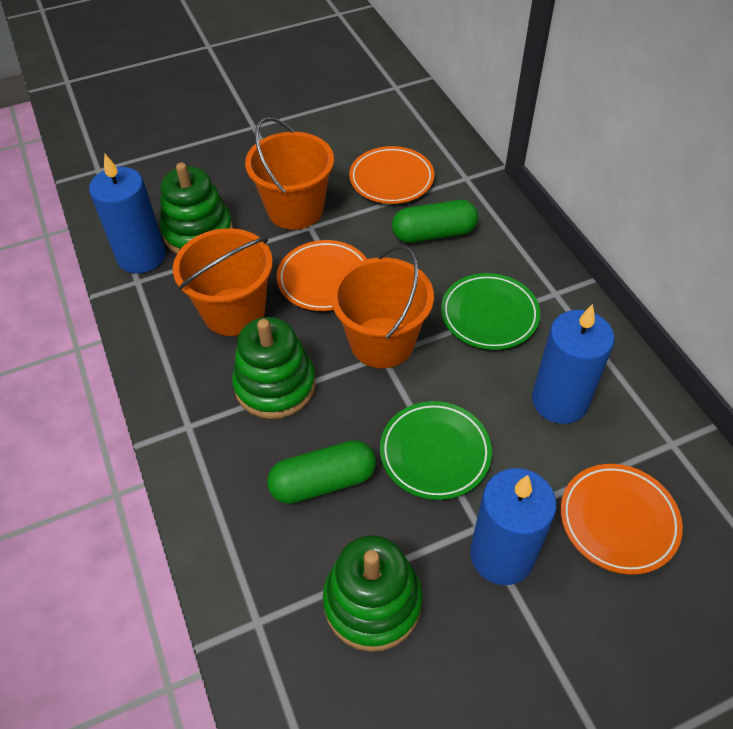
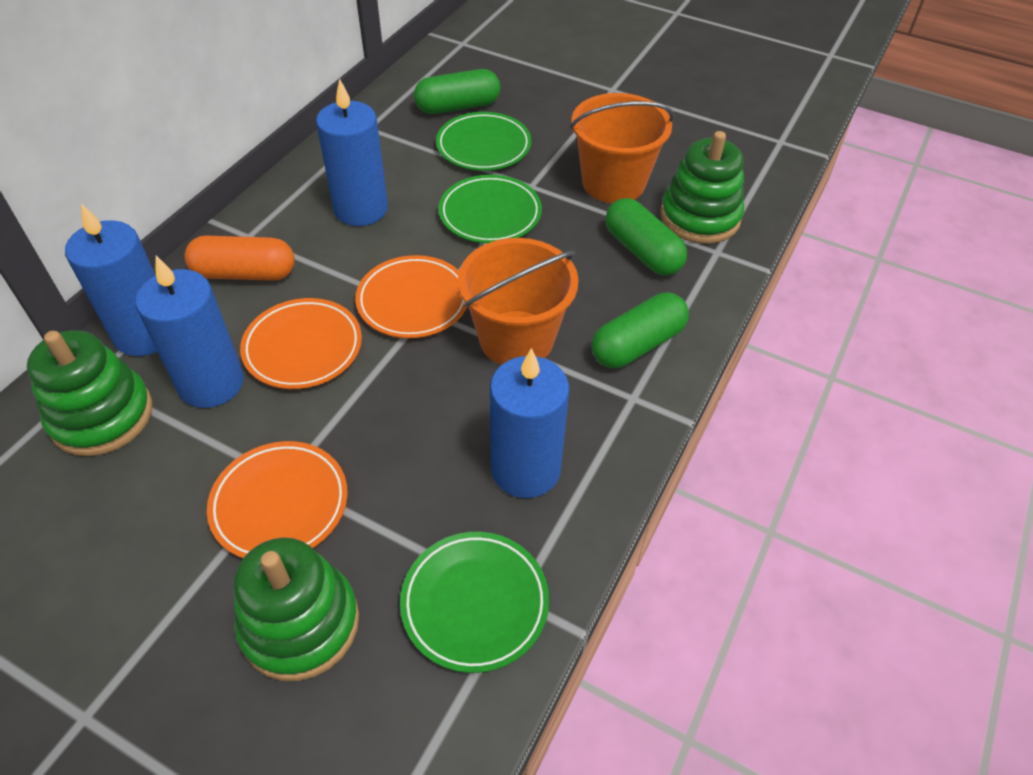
blue candle: 3 -> 4
green capsule: 2 -> 3
green plate: 2 -> 3
orange bucket: 3 -> 2
orange capsule: 0 -> 1

